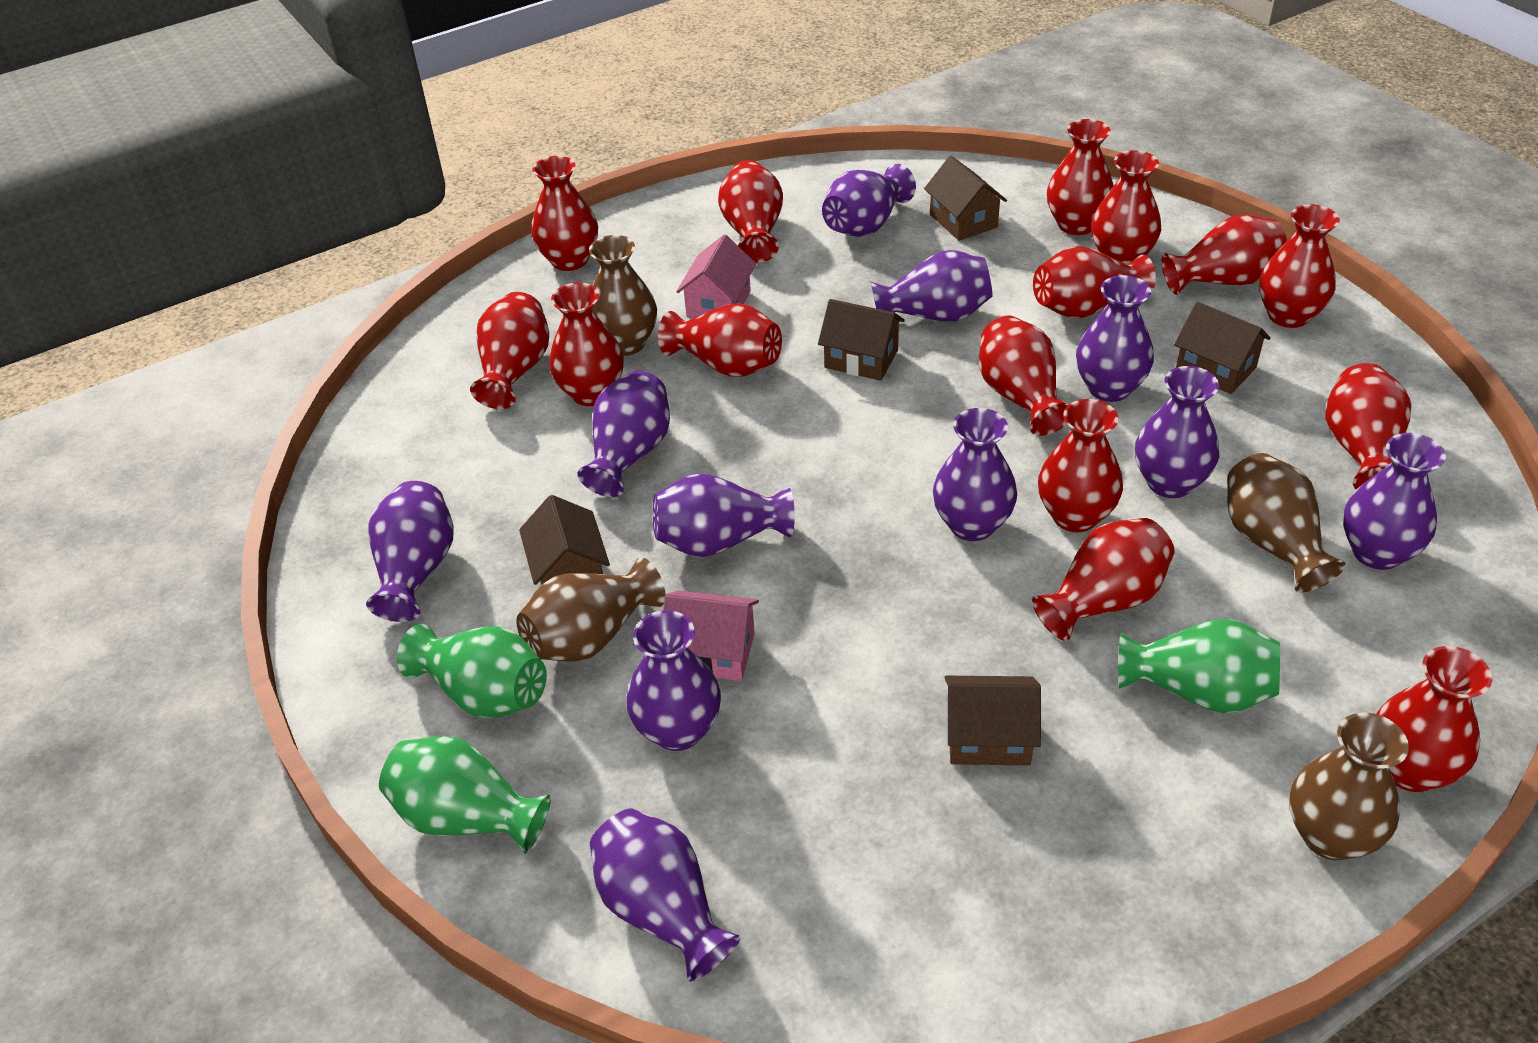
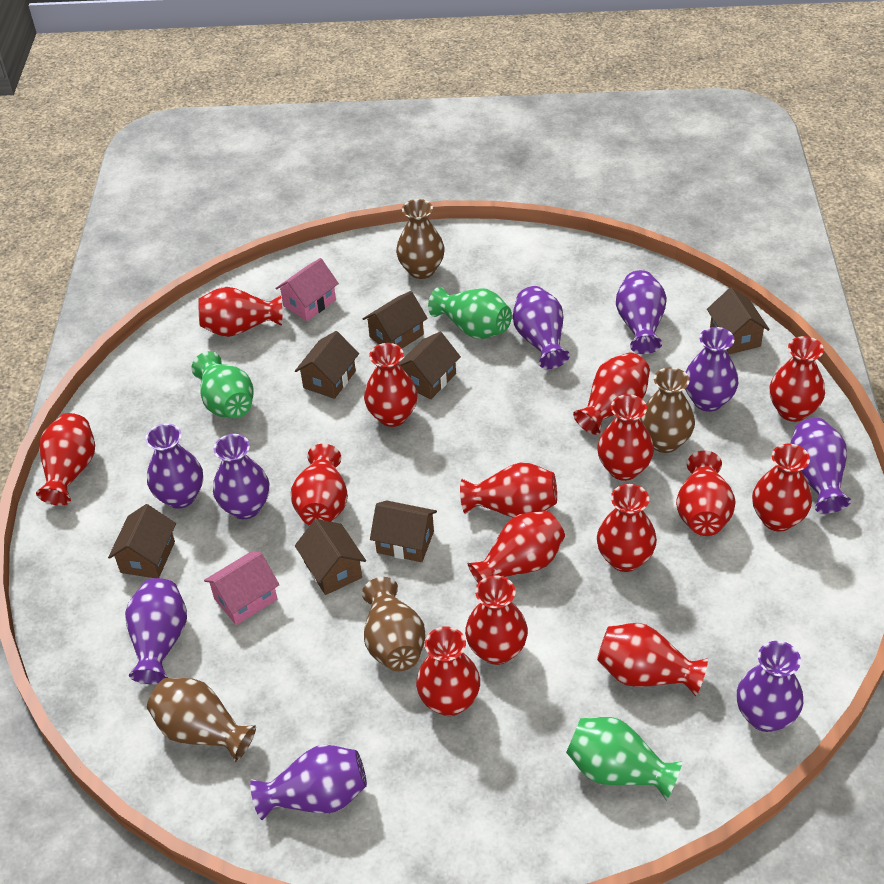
brown house: 5 -> 7
purple vase: 11 -> 9

